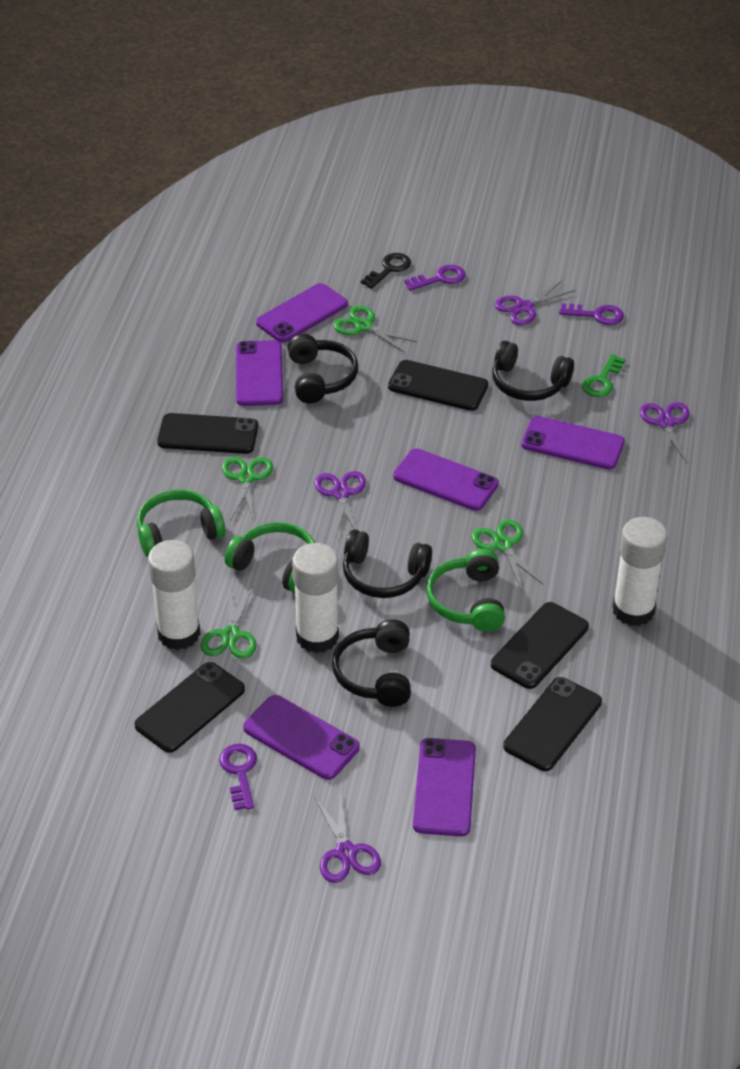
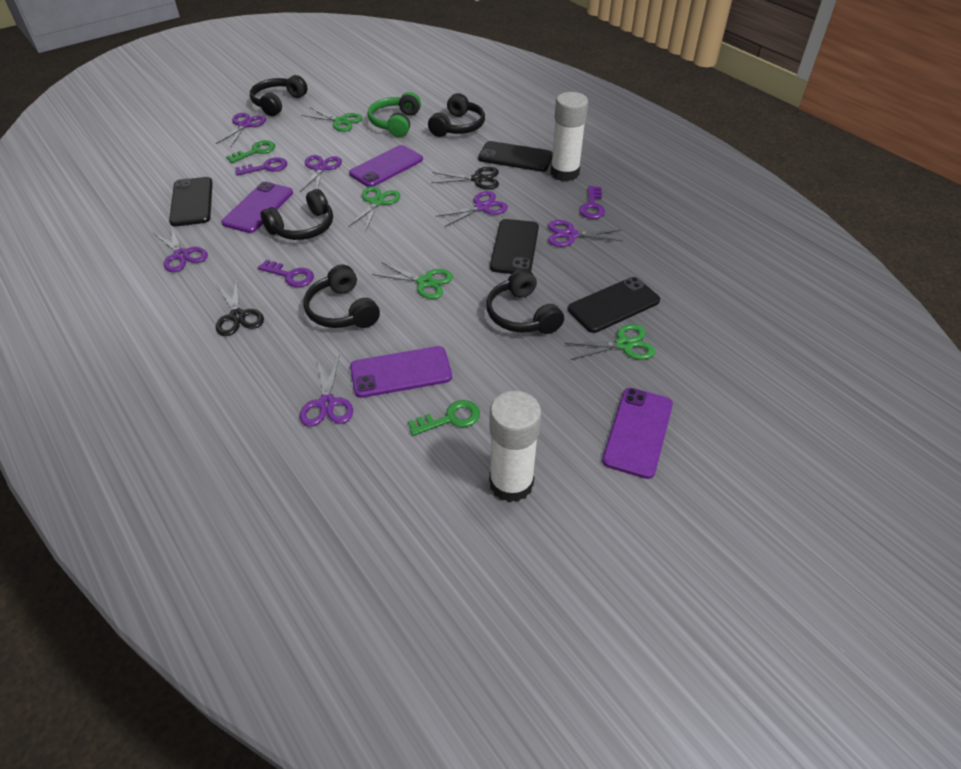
black headphones: 4 -> 5
black key: 1 -> 0
black phone: 5 -> 4
black scissors: 0 -> 2
green headphones: 3 -> 1
green key: 1 -> 2
purple phone: 6 -> 4
purple scissors: 4 -> 6
white glue stick: 3 -> 2

